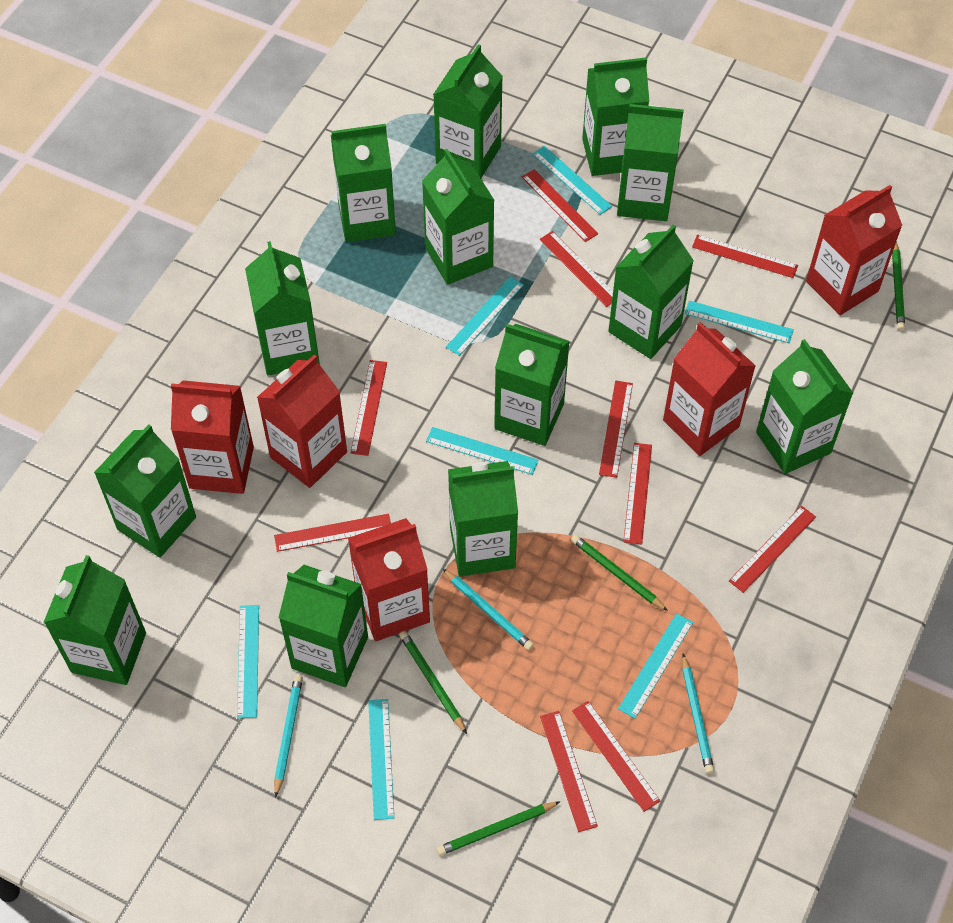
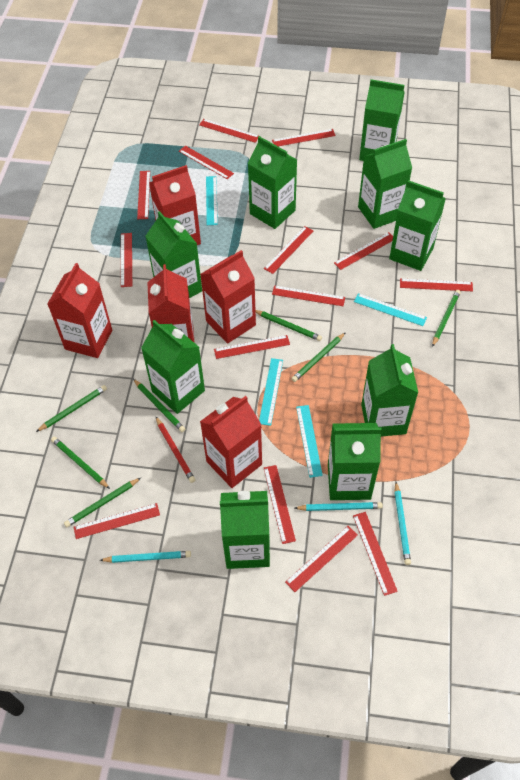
green carton: 13 -> 9
green pencil: 4 -> 7
red pencil: 0 -> 1
red ruler: 10 -> 14
turquoise ruler: 7 -> 4

